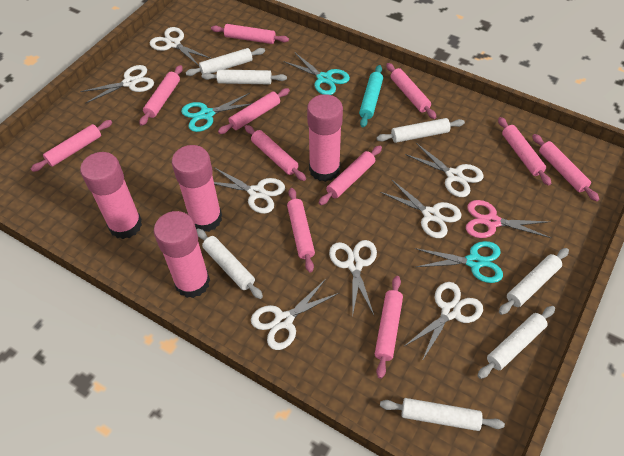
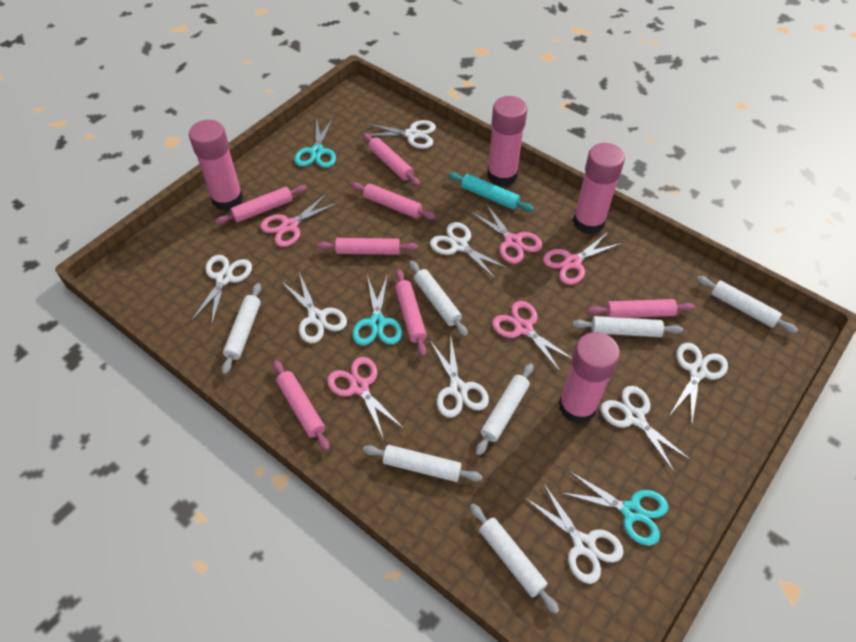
pink rolling pin: 11 -> 7
pink scissors: 1 -> 5

